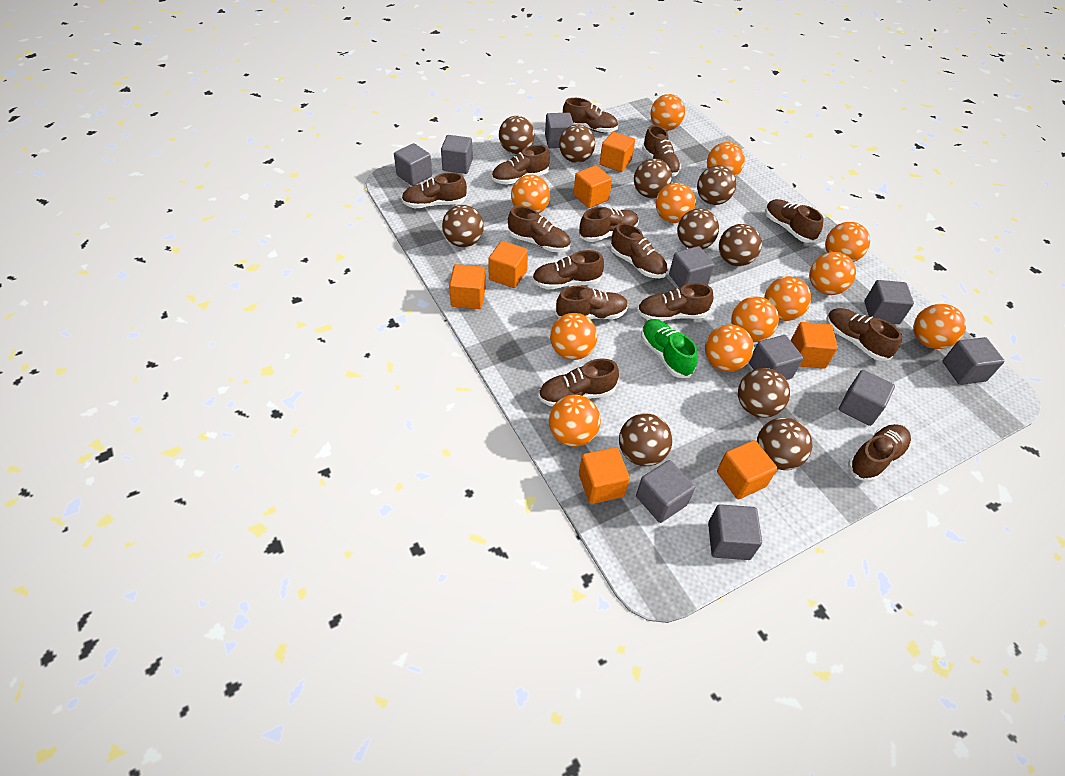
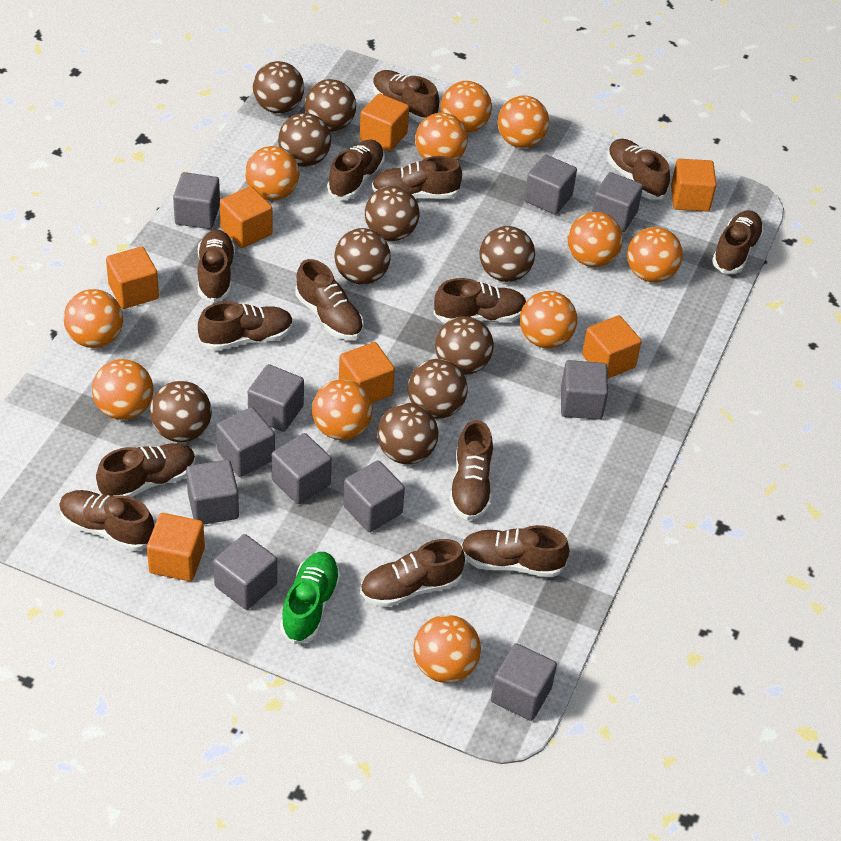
grey cube: 10 -> 11
orange ball: 12 -> 11

